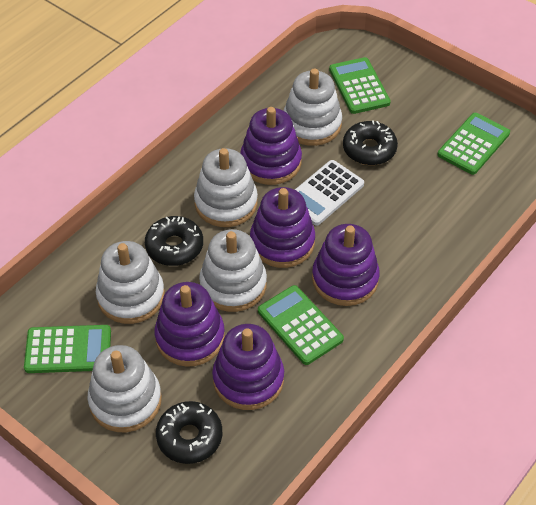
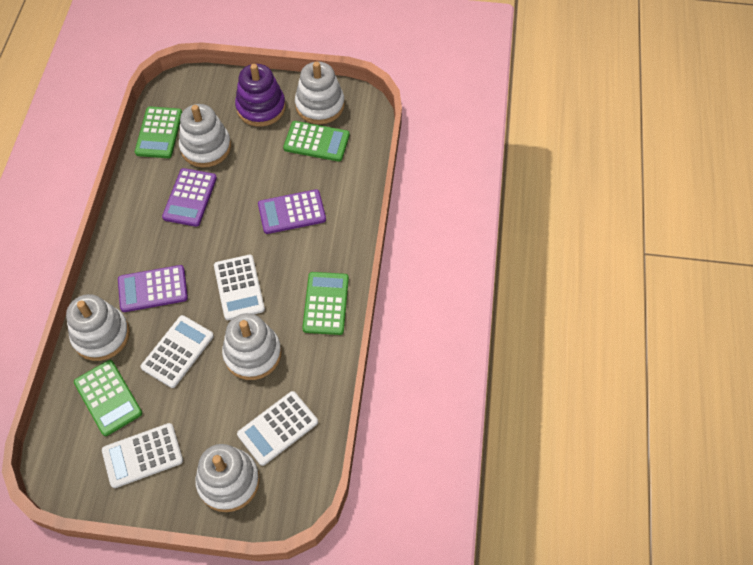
black donut: 3 -> 0
purple calculator: 0 -> 3
purple stacking toy: 5 -> 1
white calculator: 1 -> 4

